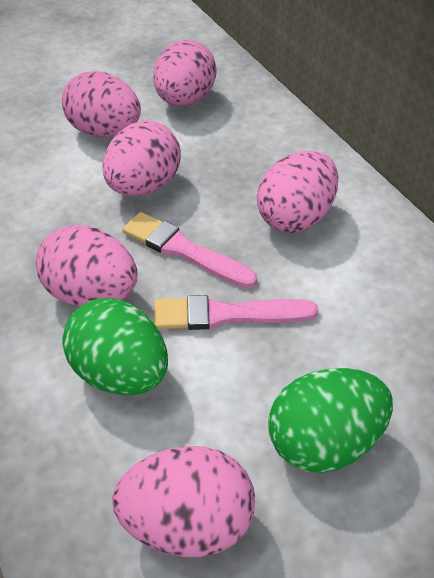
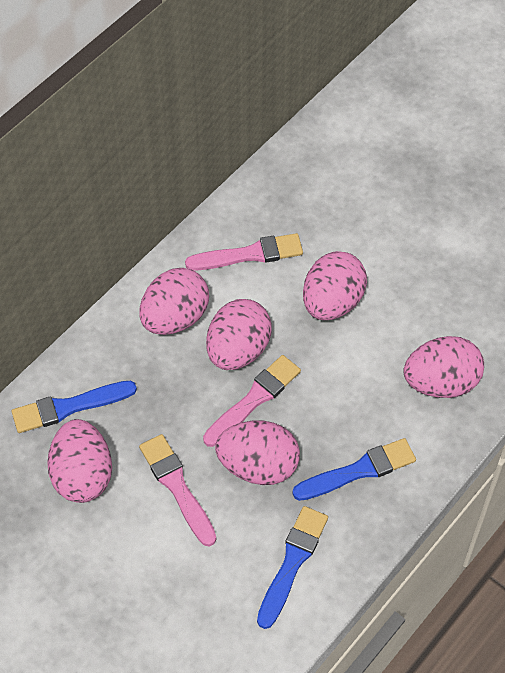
blue brush: 0 -> 3
green egg: 2 -> 0
pink brush: 2 -> 3

